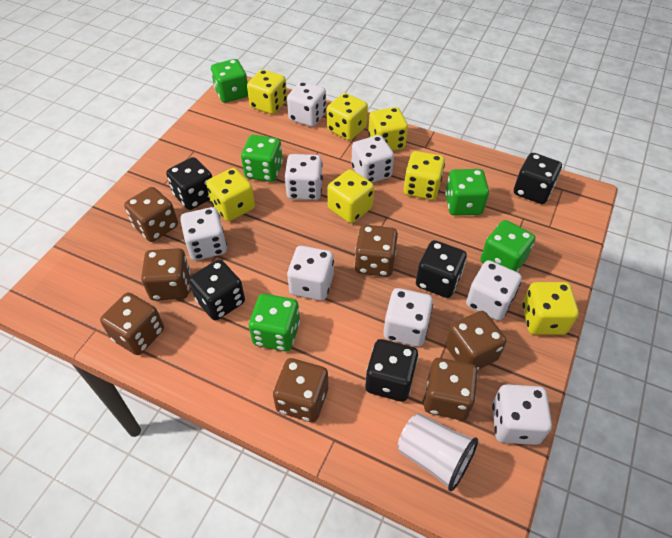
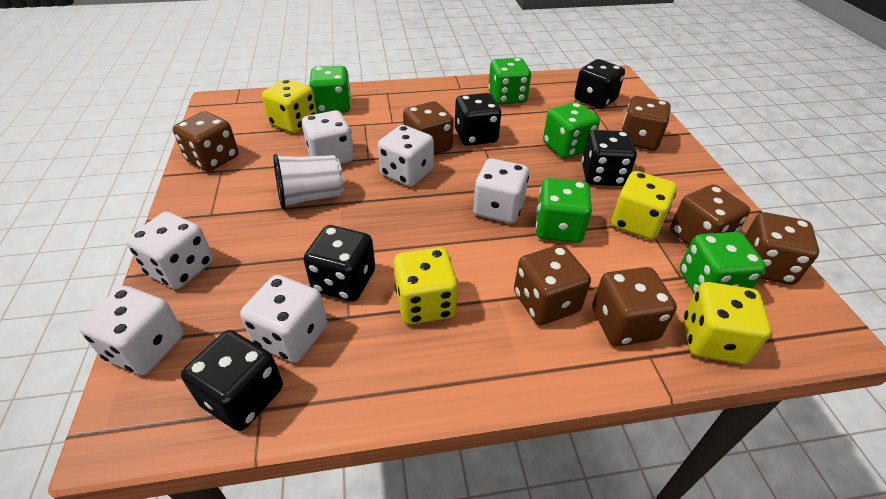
white dice: 8 -> 6
yellow dice: 7 -> 4

